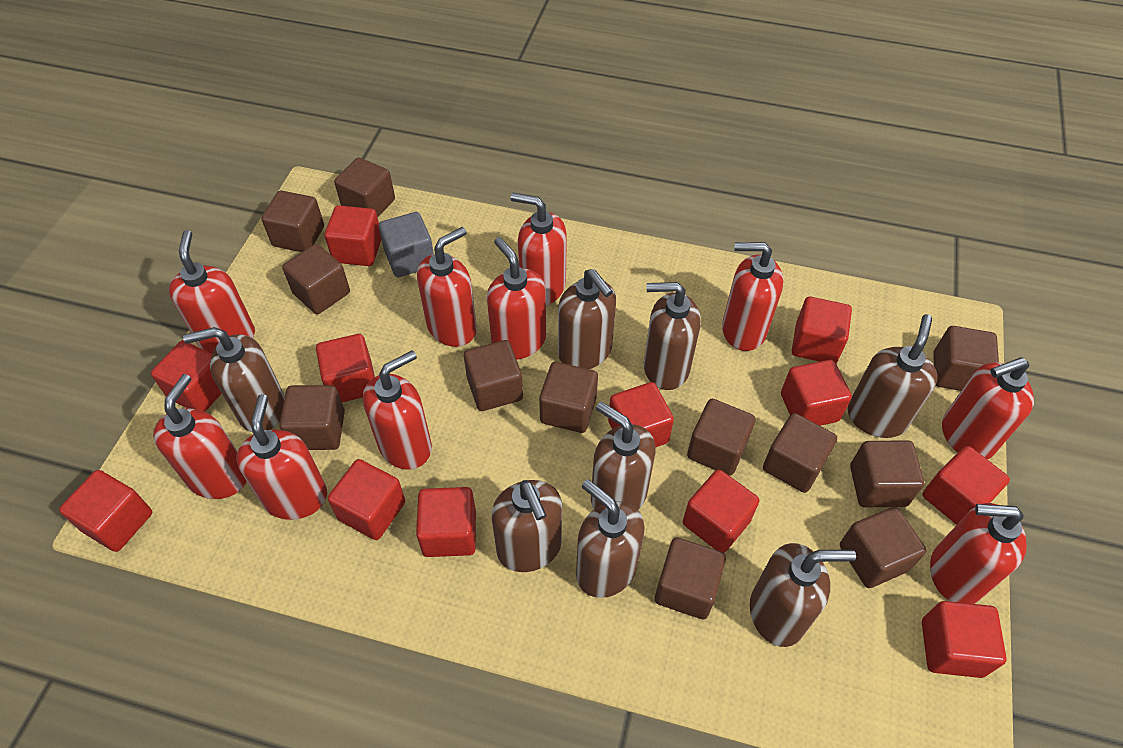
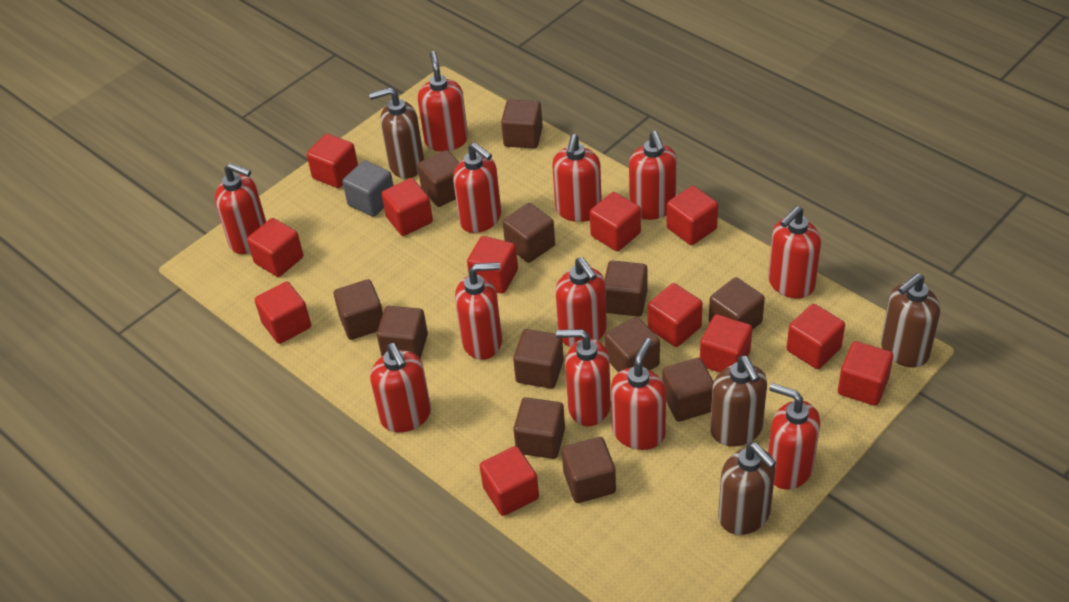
brown soap dispenser: 8 -> 4
red soap dispenser: 10 -> 12

